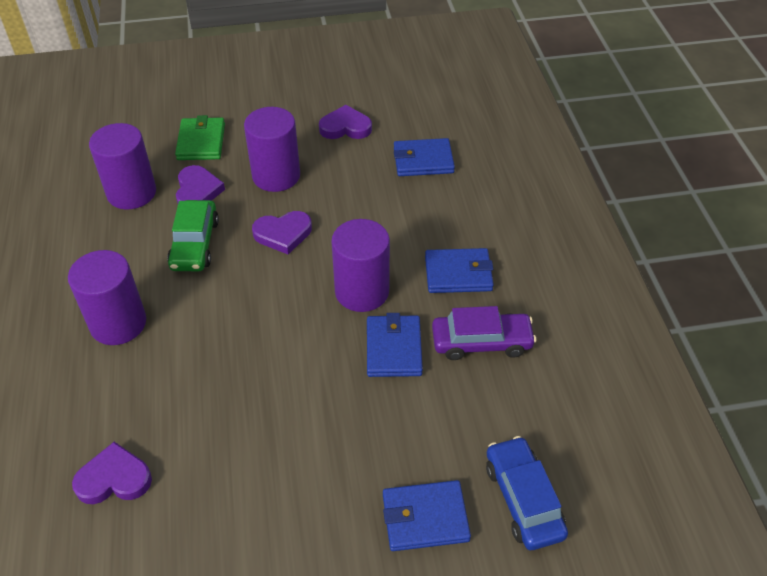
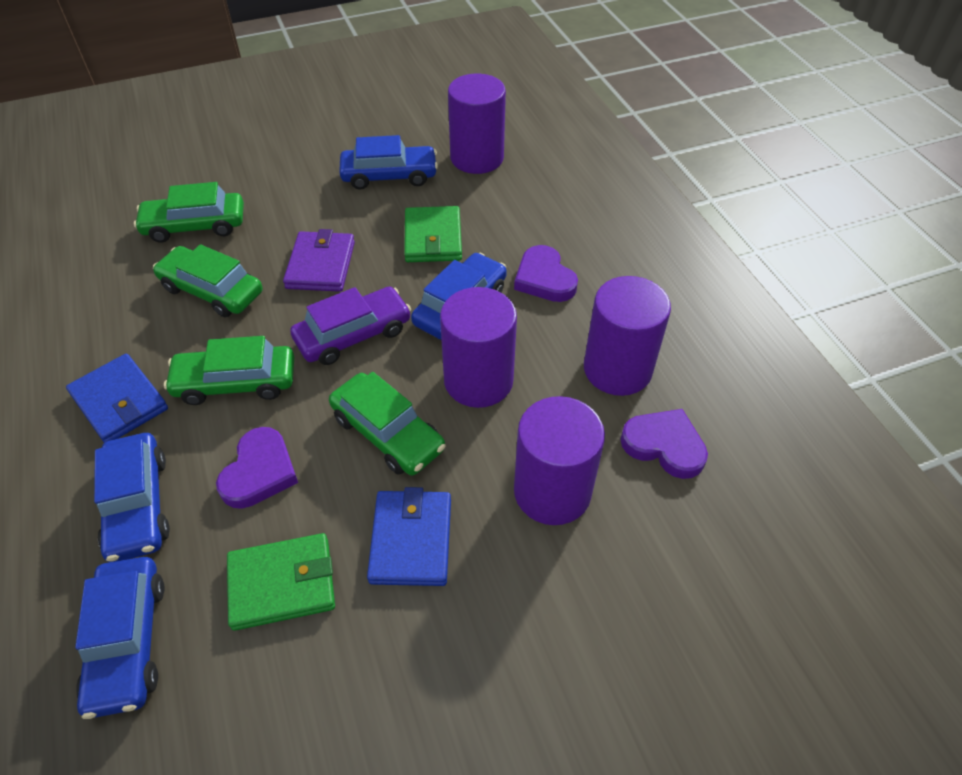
blue car: 1 -> 4
blue wallet: 4 -> 2
green car: 1 -> 4
green wallet: 1 -> 2
purple heart: 4 -> 3
purple wallet: 0 -> 1

